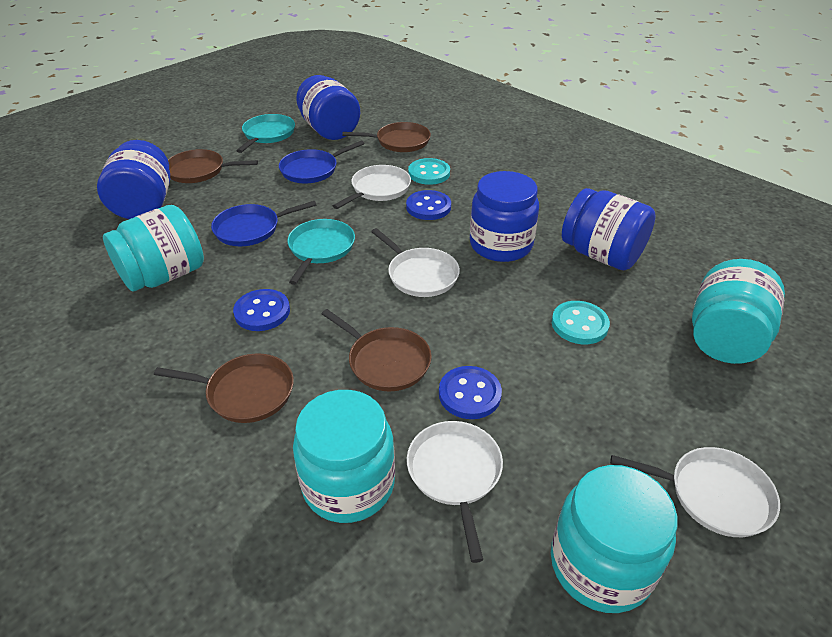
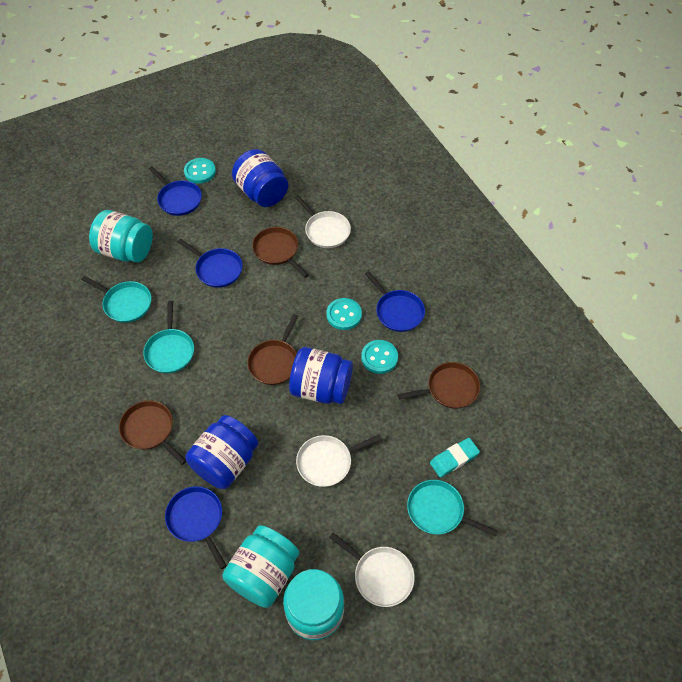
blue button: 3 -> 0
blue jar: 4 -> 3
blue pan: 2 -> 4
turquoise button: 2 -> 3
turquoise eraser: 0 -> 1
turquoise jar: 4 -> 3
turquoise pan: 2 -> 3
white pan: 4 -> 3

